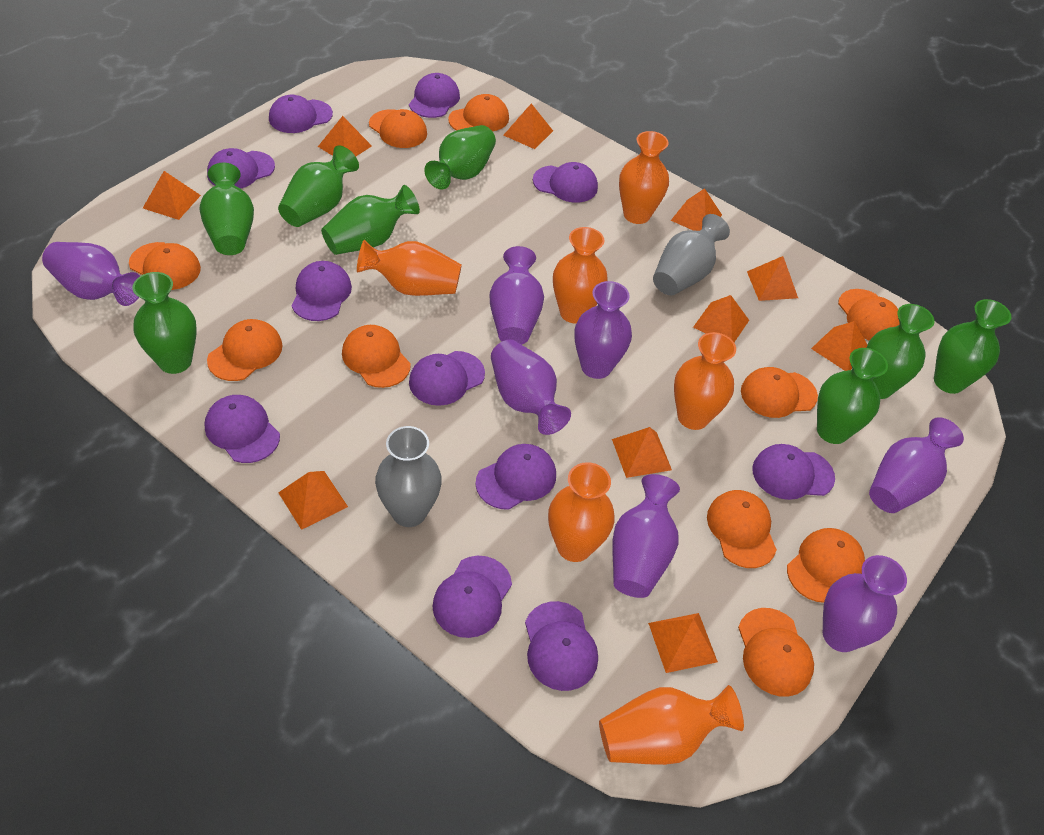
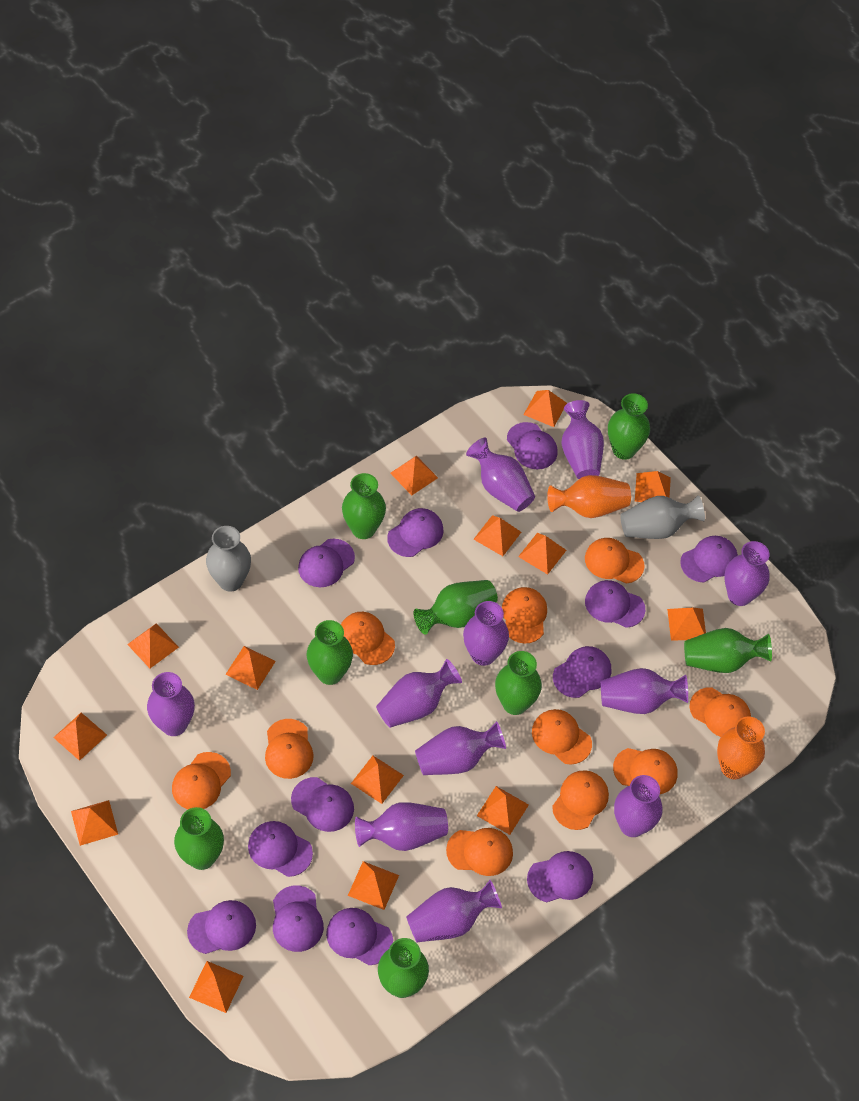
orange pyramid: 10 -> 14
orange vase: 6 -> 2
purple cap: 11 -> 12
purple vase: 7 -> 11

